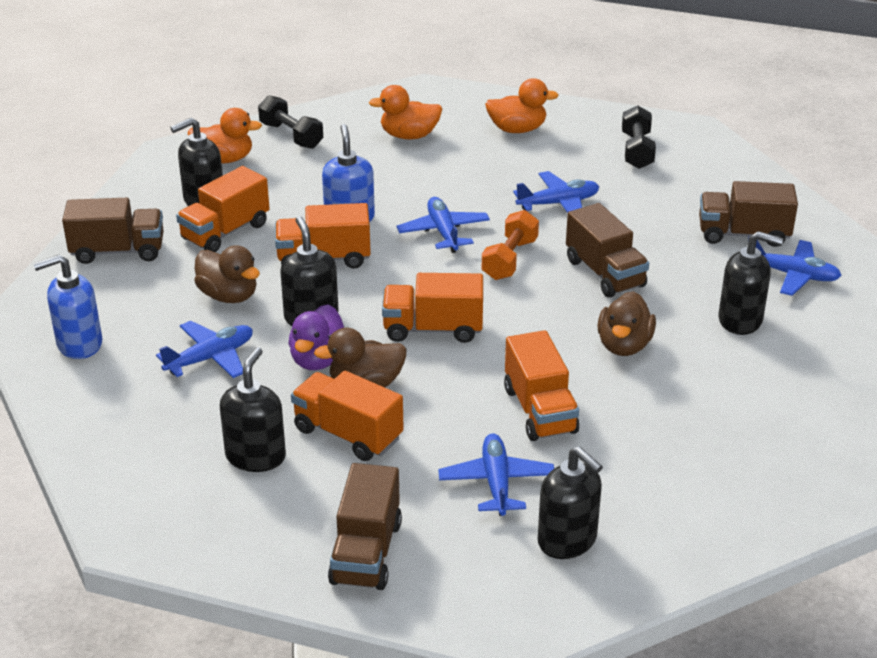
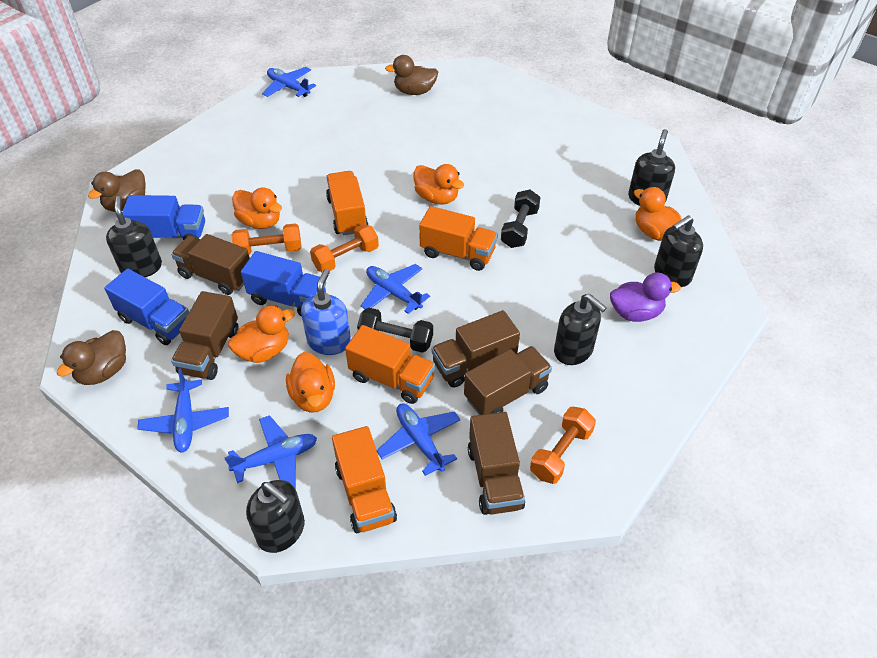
blue soap dispenser: 2 -> 1
blue truck: 0 -> 3
brown truck: 4 -> 5
orange duck: 3 -> 5
orange dumbbell: 1 -> 3
orange truck: 5 -> 4

